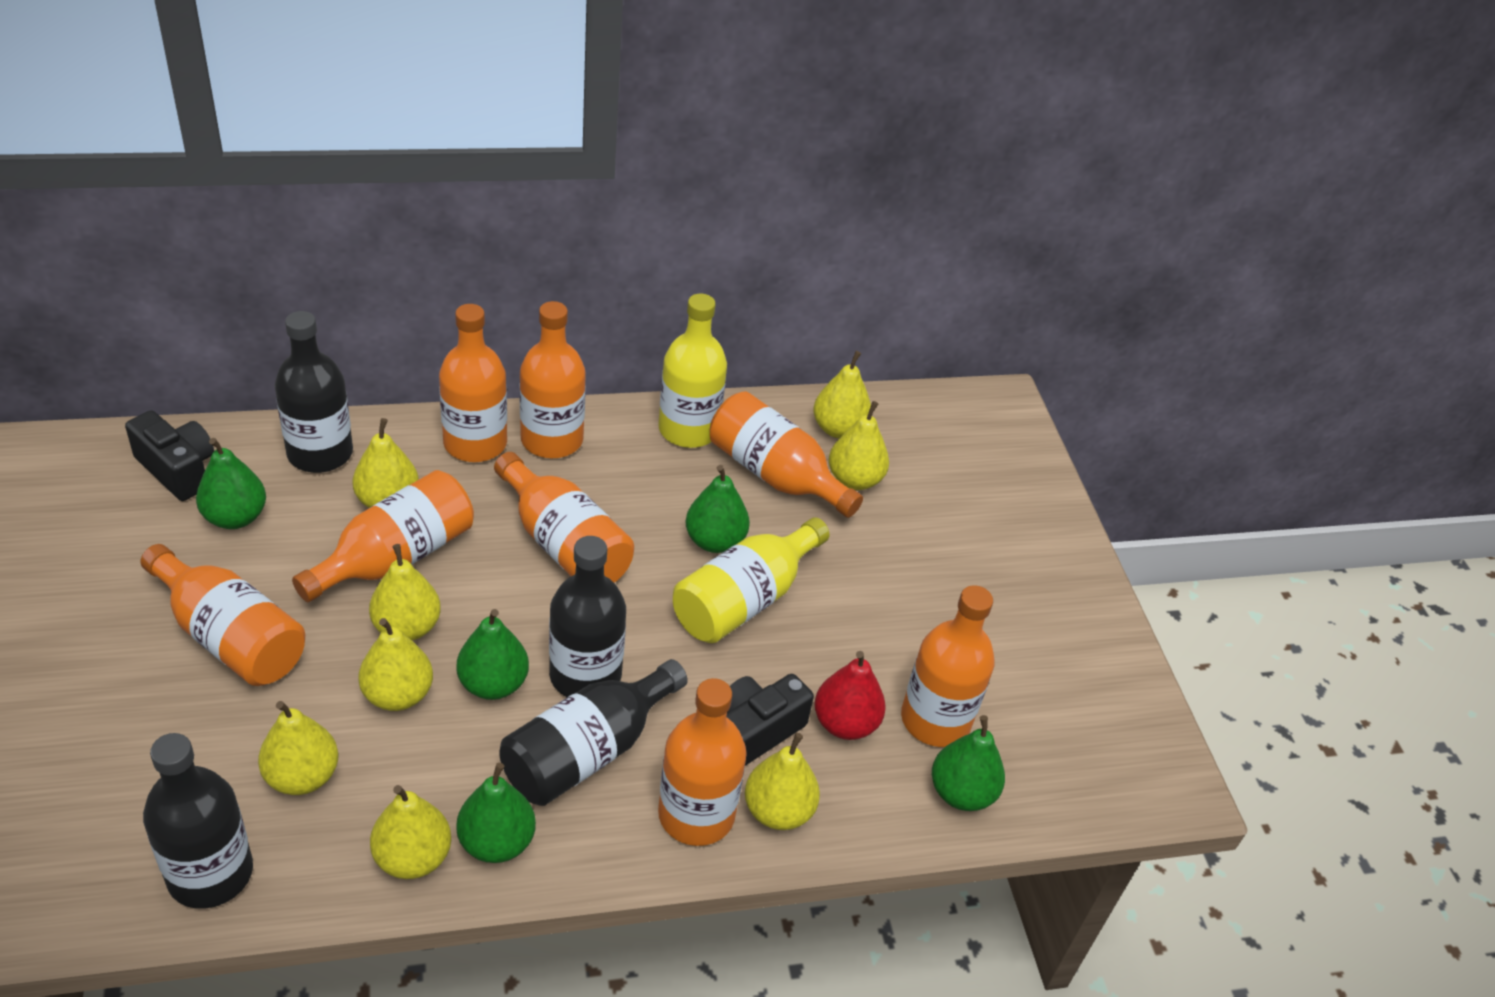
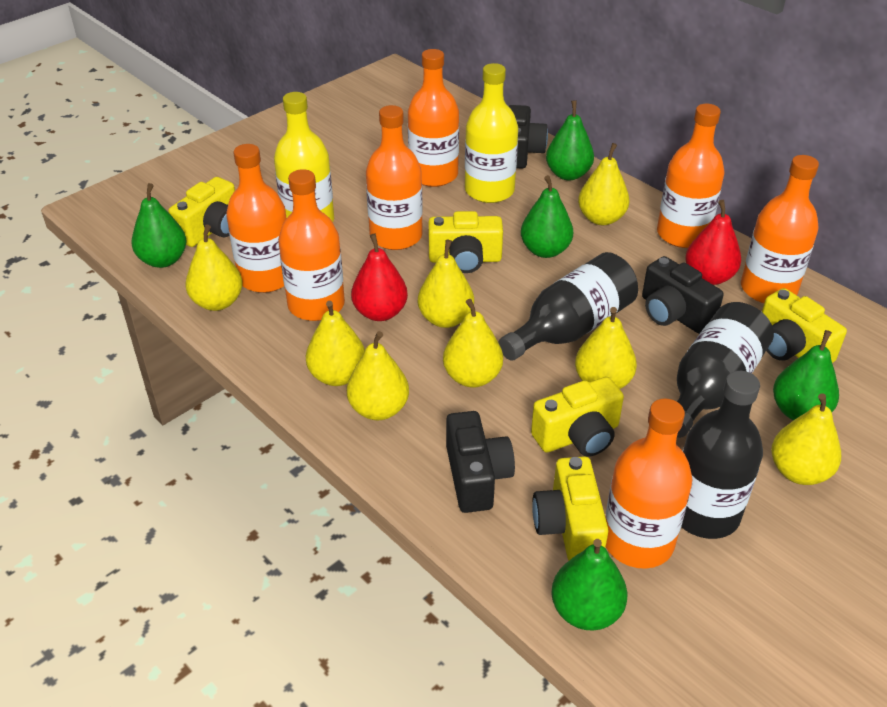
black bottle: 4 -> 3
black camera: 2 -> 3
orange bottle: 8 -> 7
red pear: 1 -> 2
yellow camera: 0 -> 5

